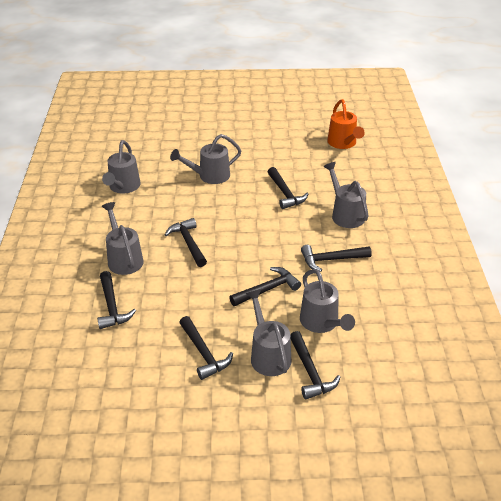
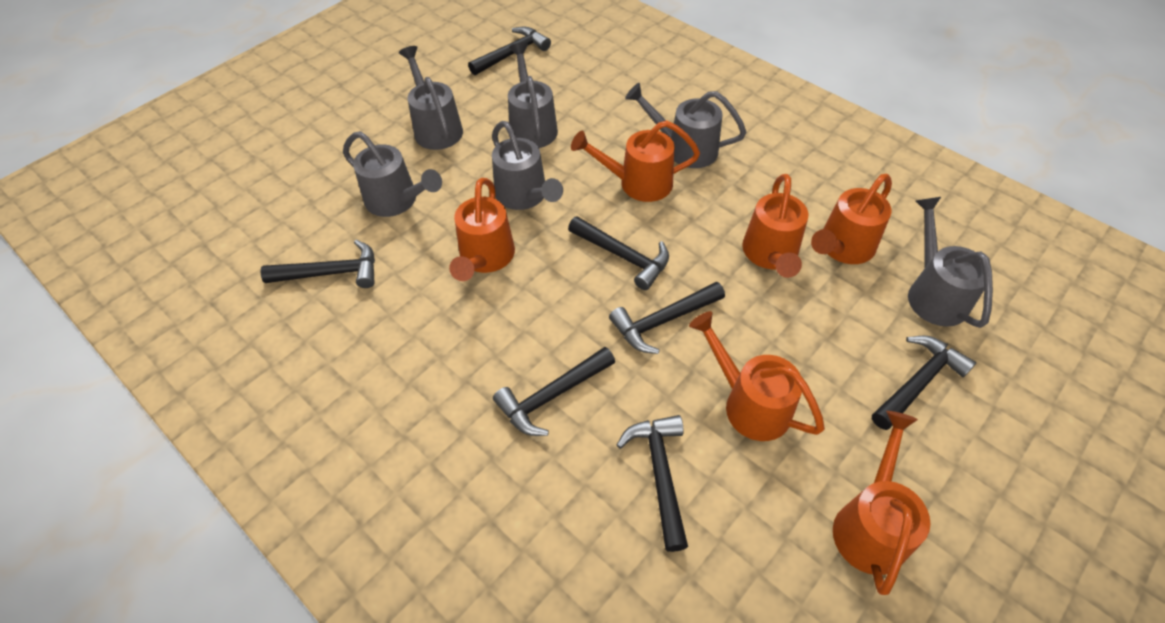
orange watering can: 1 -> 6

